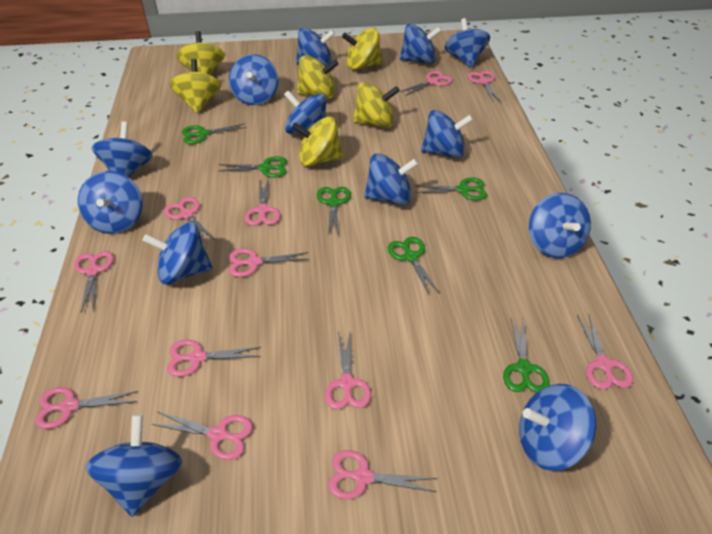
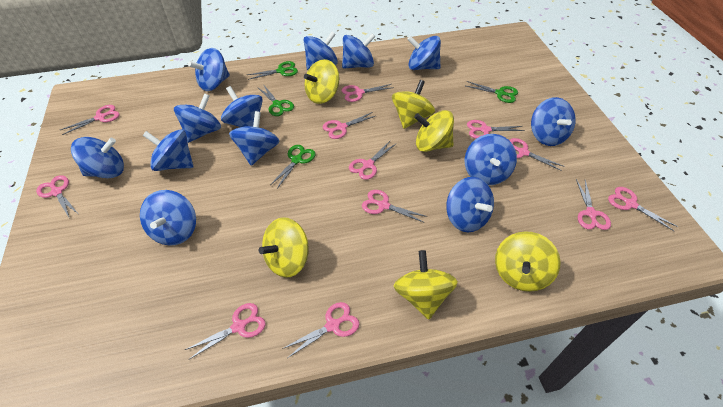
green scissors: 6 -> 4

